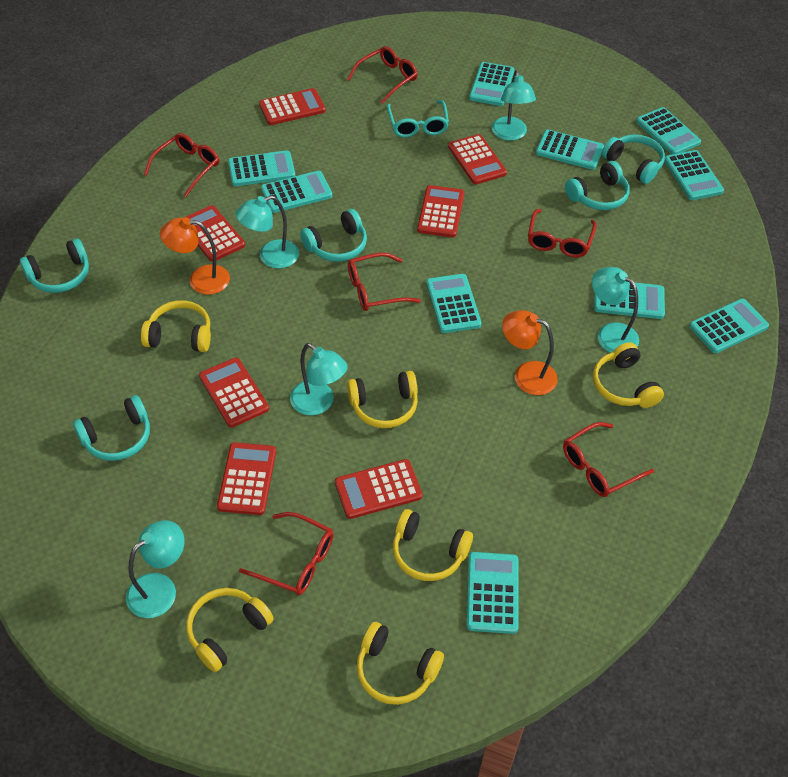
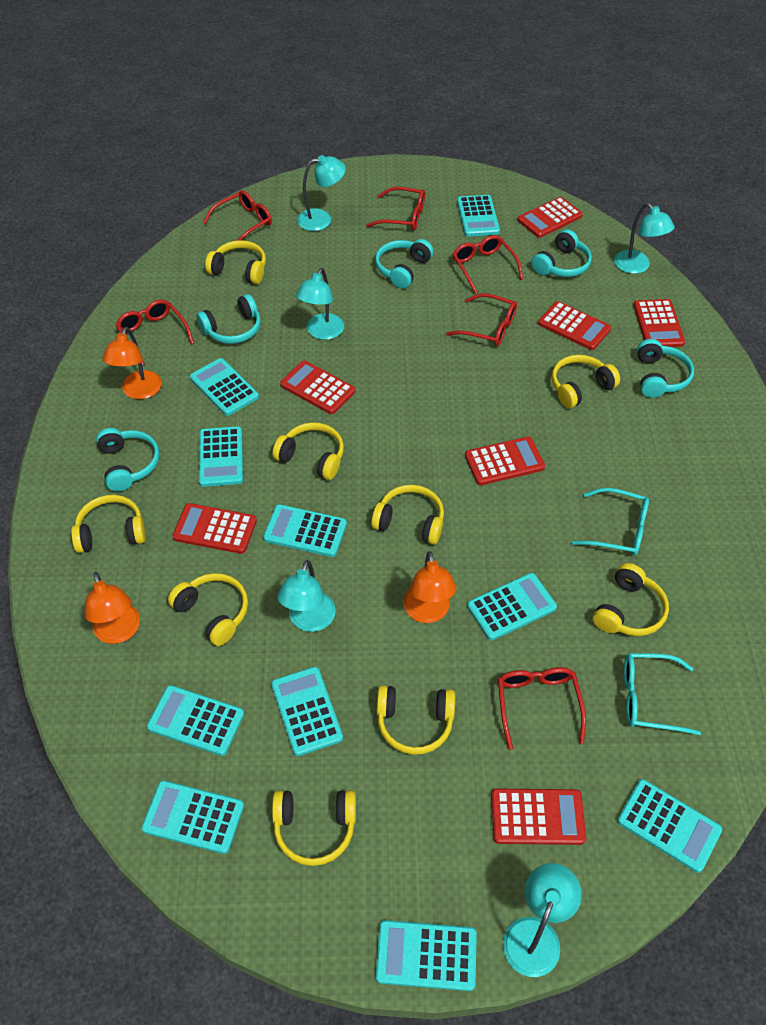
orange lamp: 2 -> 3
turquoise glasses: 1 -> 2
yellow headphones: 6 -> 9

